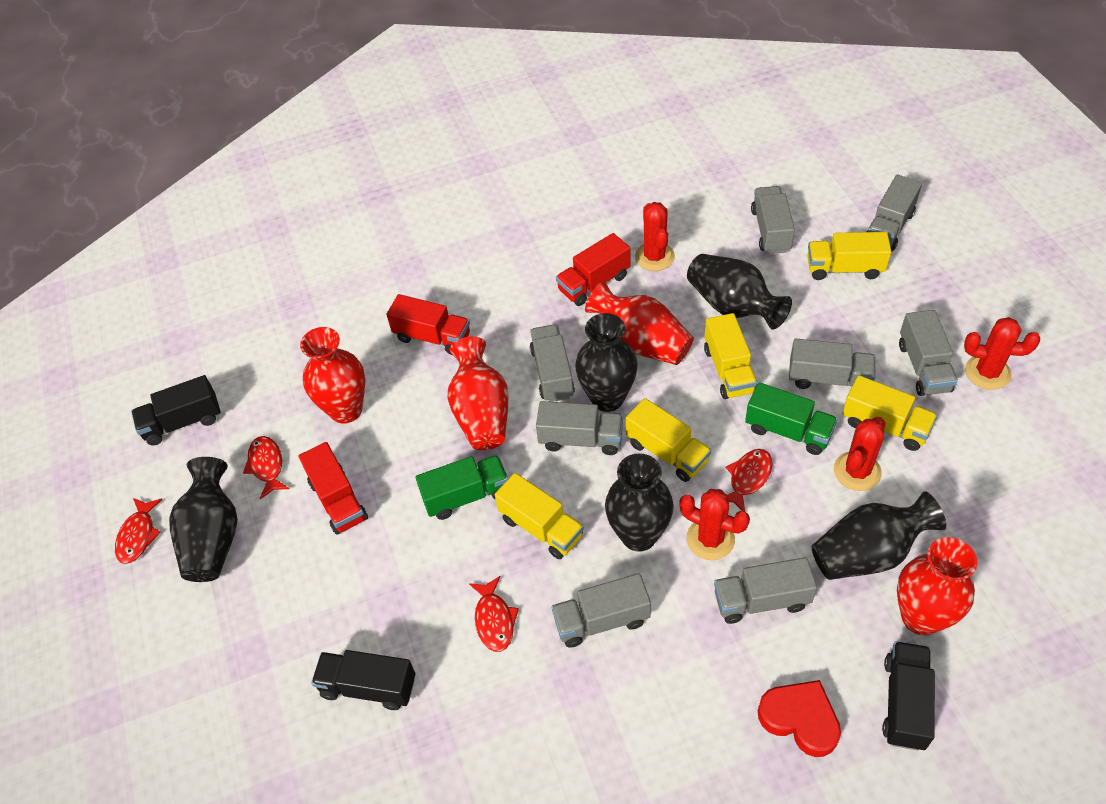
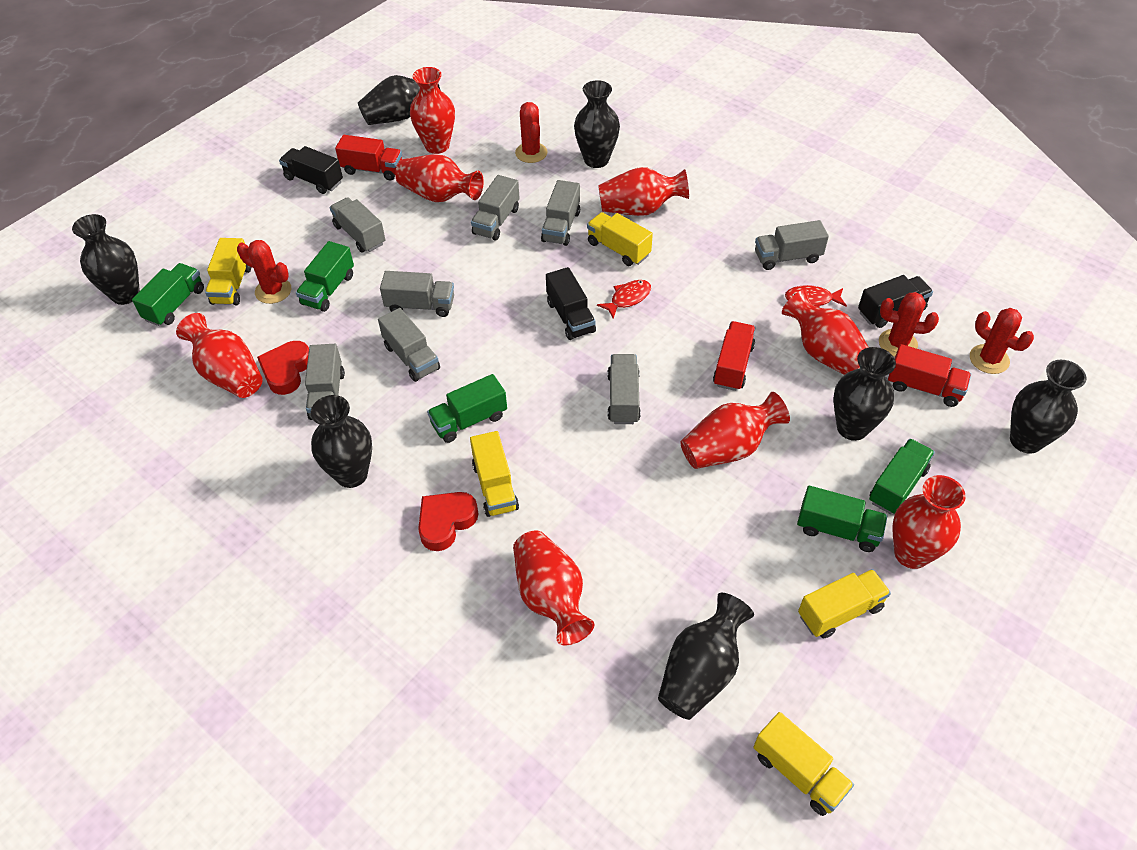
black vase: 5 -> 7
green truck: 2 -> 5
red fish: 4 -> 2
red heart: 1 -> 2
red vase: 4 -> 8

